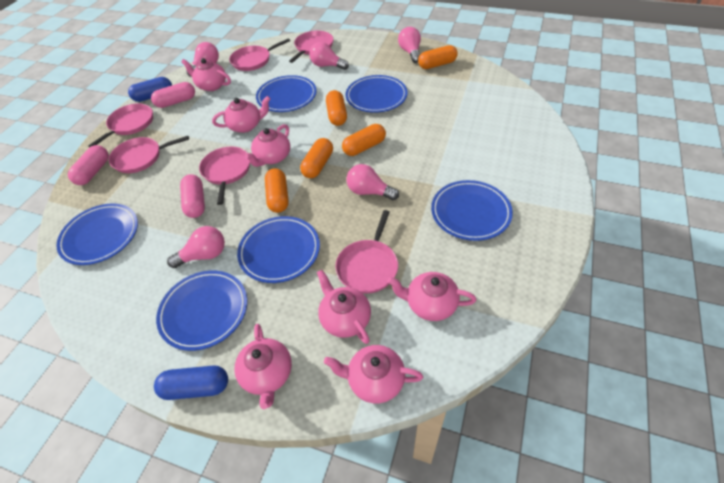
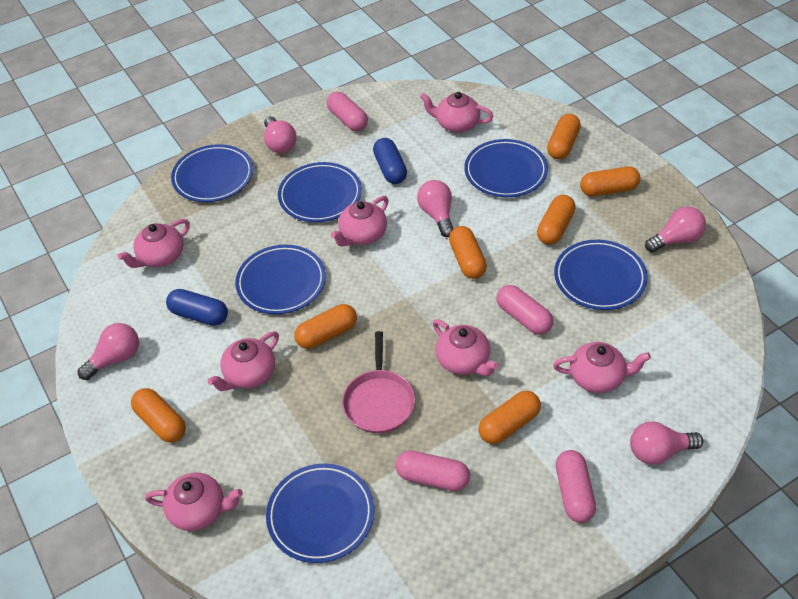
orange capsule: 5 -> 7
pink capsule: 3 -> 4
pink pan: 6 -> 1

